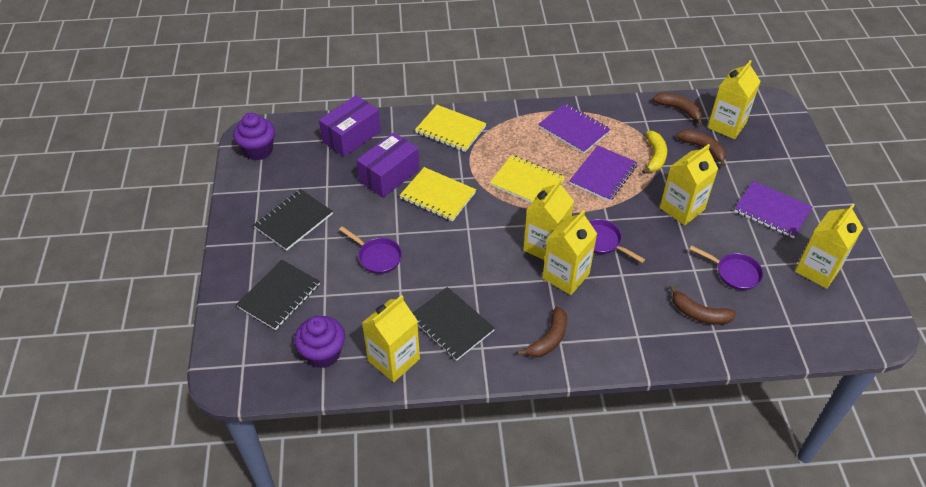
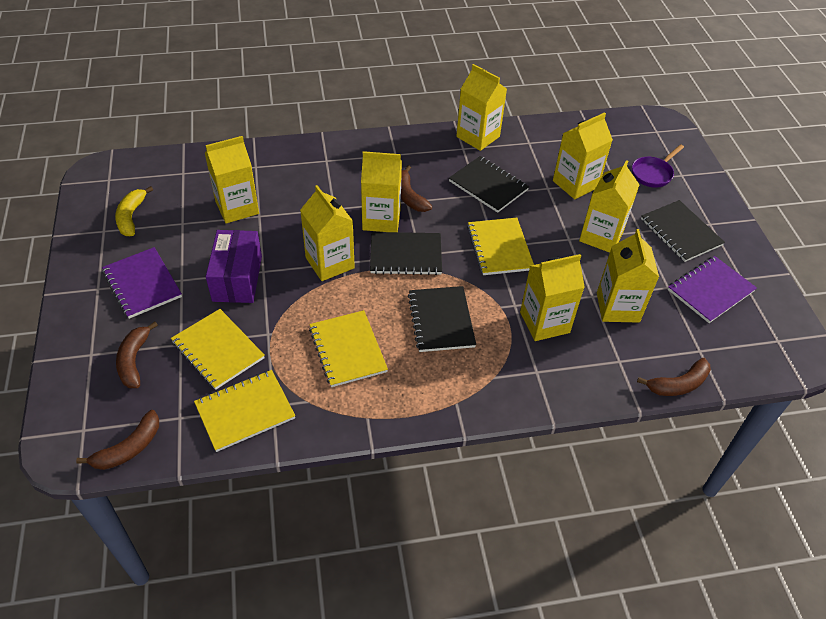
black notebook: 3 -> 4
purple box: 2 -> 1
purple cupcake: 2 -> 0
purple notebook: 3 -> 2
purple pan: 3 -> 1
yellow carton: 6 -> 8
yellow notebook: 3 -> 4

